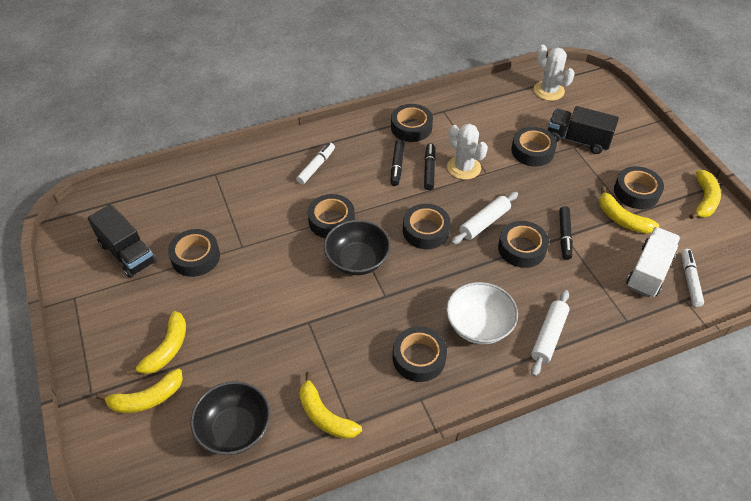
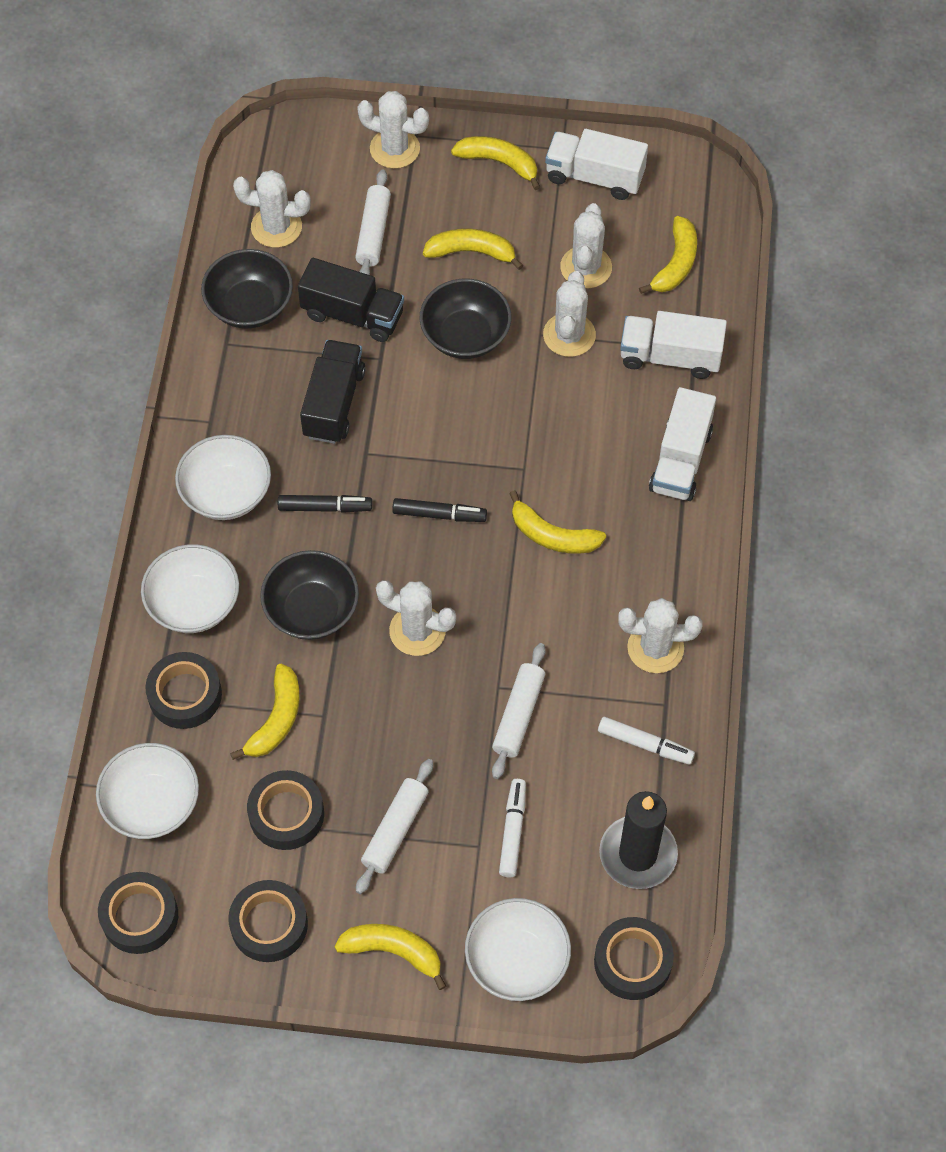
black bowl: 2 -> 3
black candle: 0 -> 1
black marker: 3 -> 2
black tape: 8 -> 5
white bowl: 1 -> 4
white cactus: 2 -> 6
white rolling pin: 2 -> 3
white truck: 1 -> 3
yellow banana: 5 -> 6

